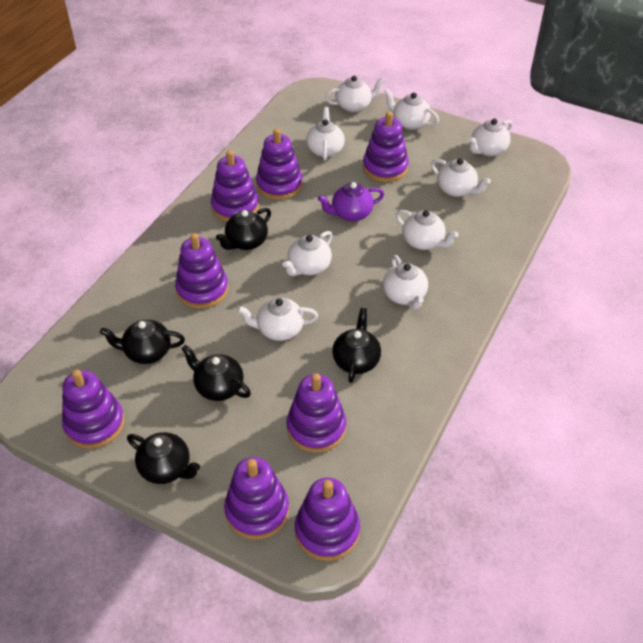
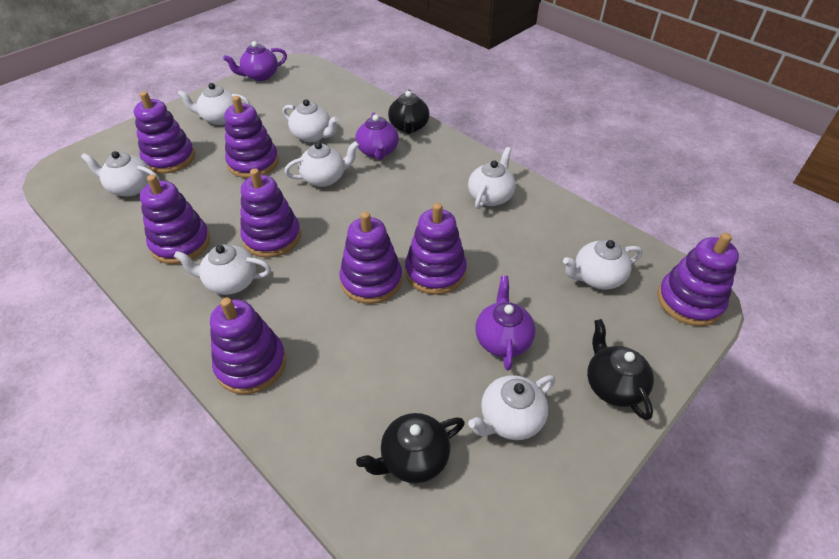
black teapot: 5 -> 3
purple teapot: 1 -> 3
white teapot: 9 -> 8

